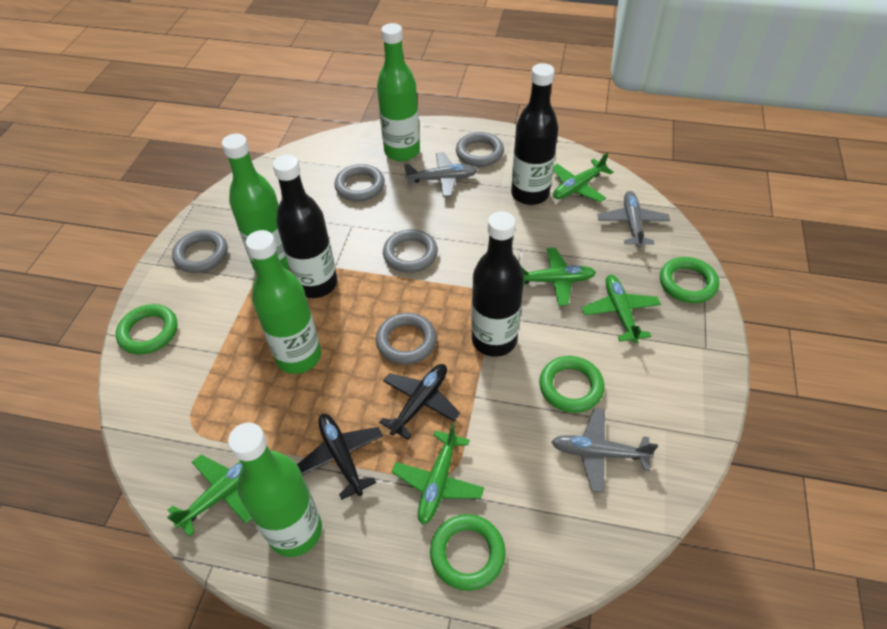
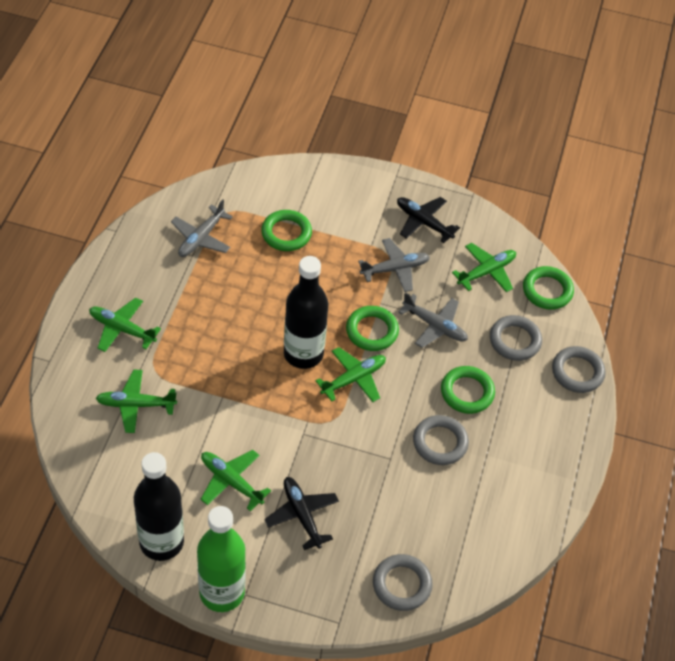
black bottle: 3 -> 2
green bottle: 4 -> 1
grey ring: 5 -> 4

